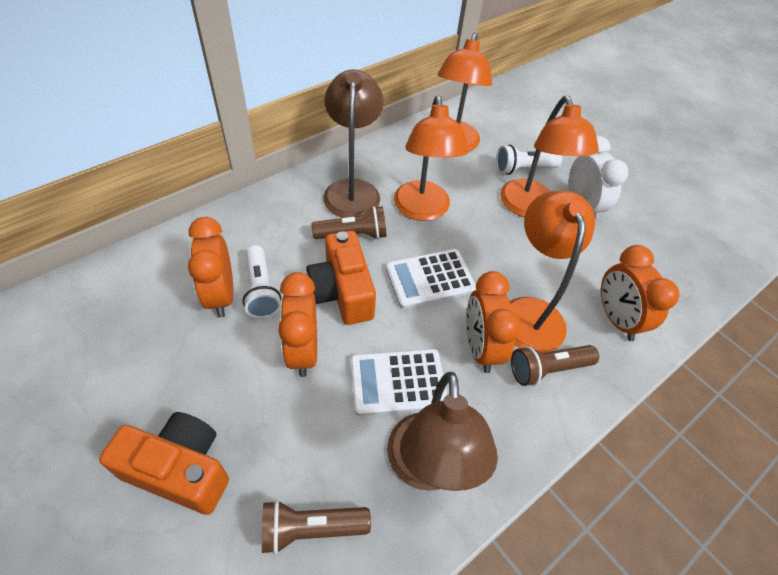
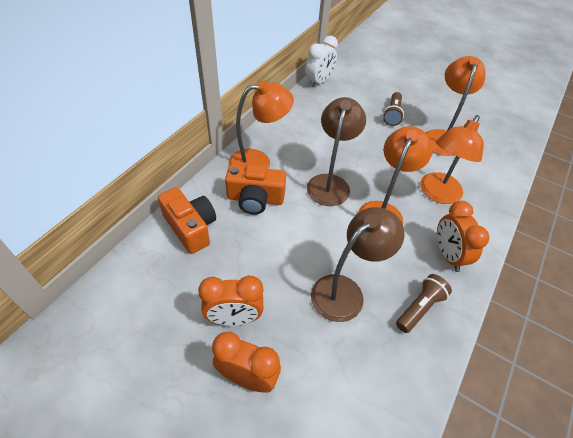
brown flashlight: 3 -> 2
orange clock: 4 -> 3
white calculator: 2 -> 0
white flashlight: 2 -> 0

